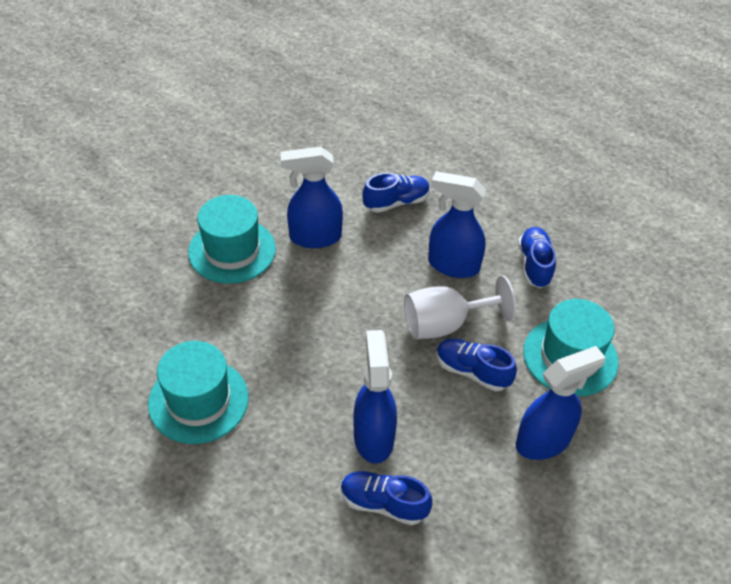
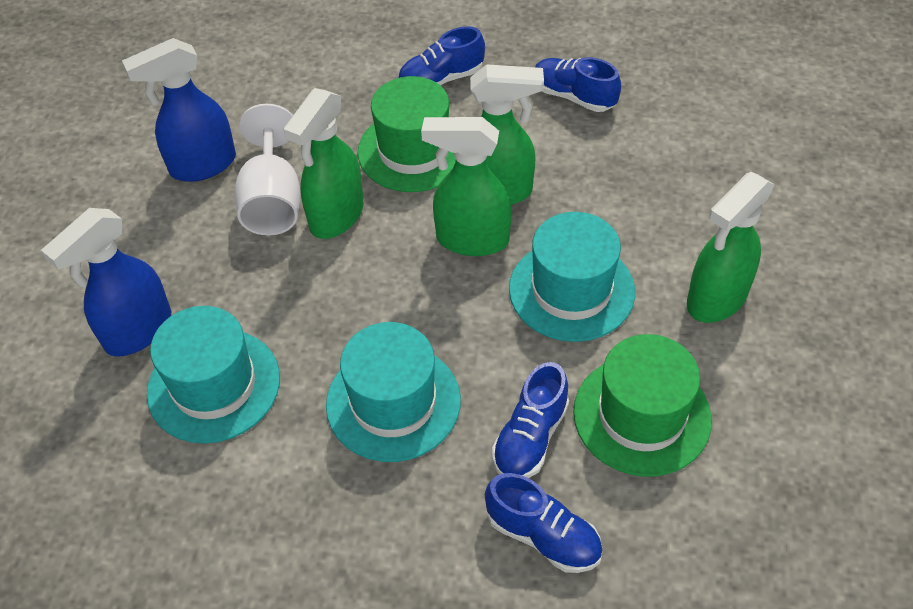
blue spray bottle: 4 -> 2
green hat: 0 -> 2
green spray bottle: 0 -> 4

